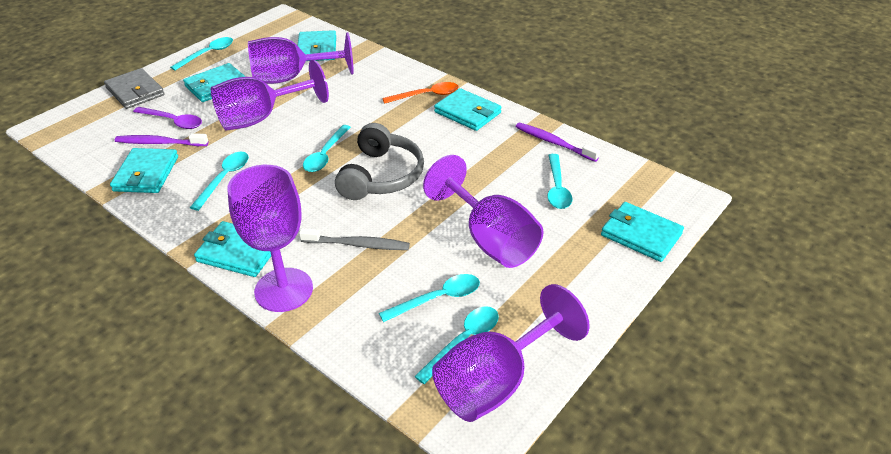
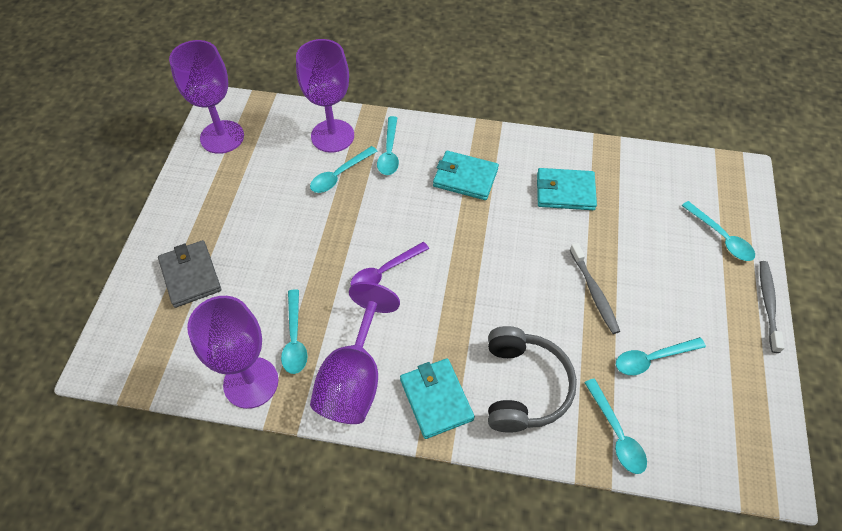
grey toothbrush: 1 -> 2
orange spoon: 1 -> 0
purple goblet: 5 -> 4
purple toothbrush: 2 -> 0
turquoise wallet: 6 -> 3

